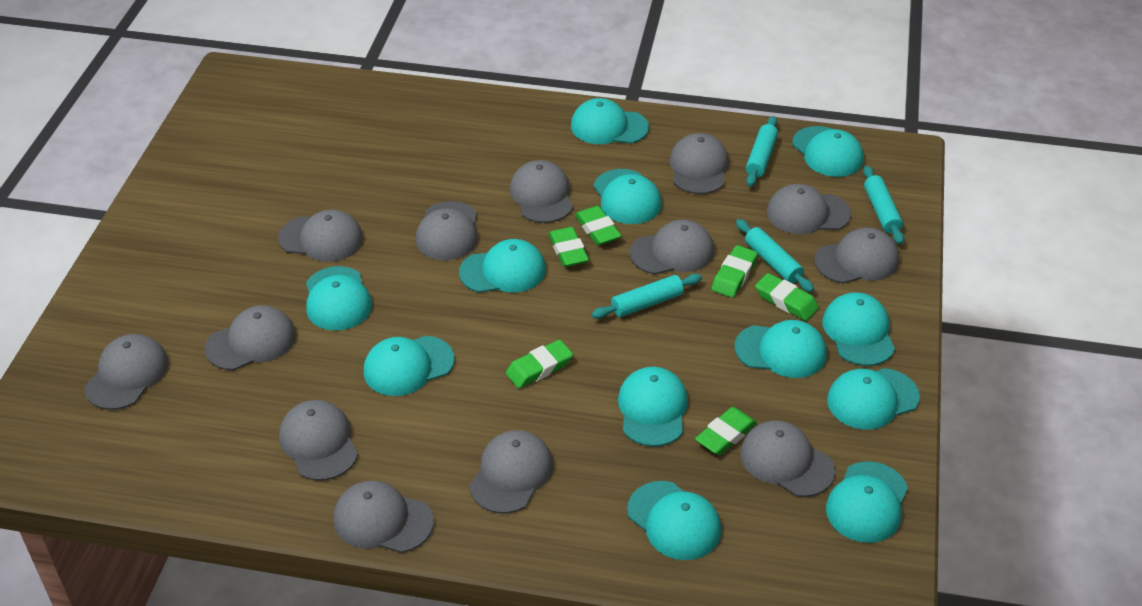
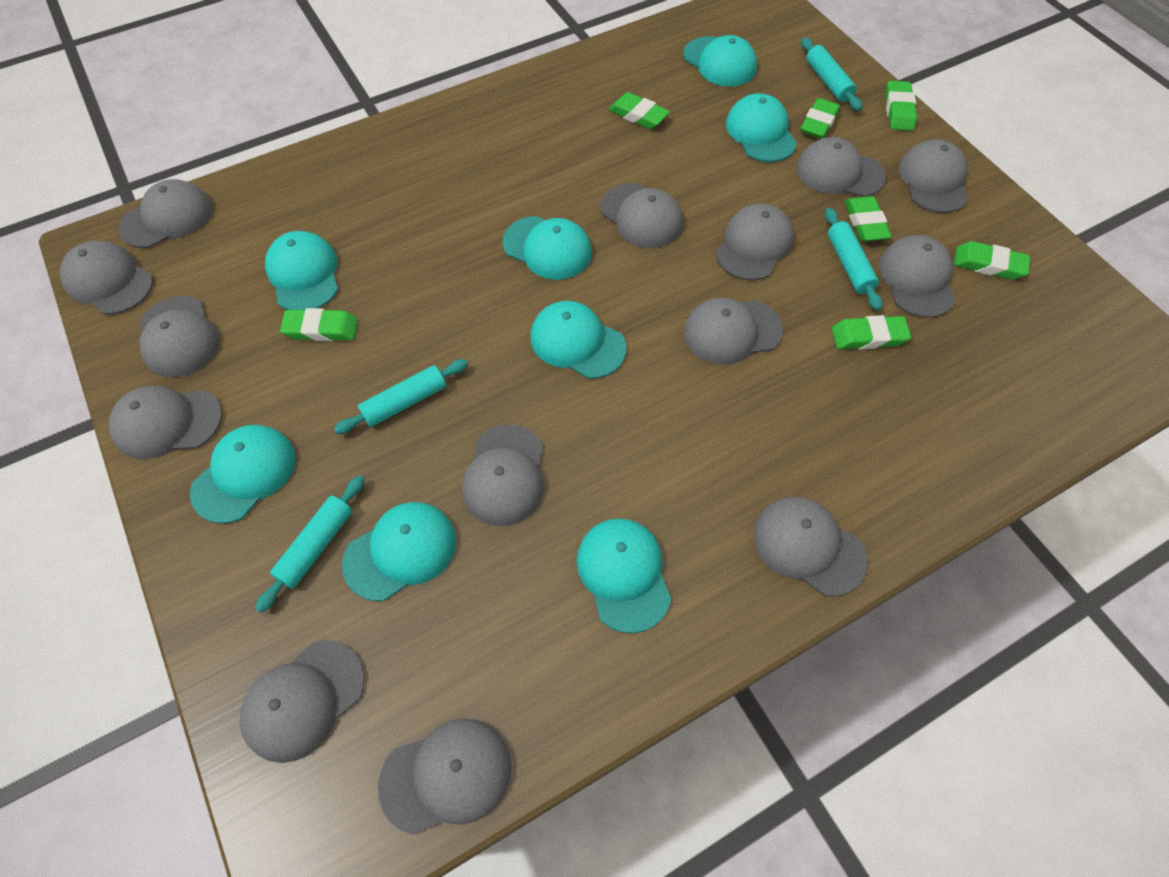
green eraser: 6 -> 7
grey cap: 13 -> 14
turquoise cap: 12 -> 8

